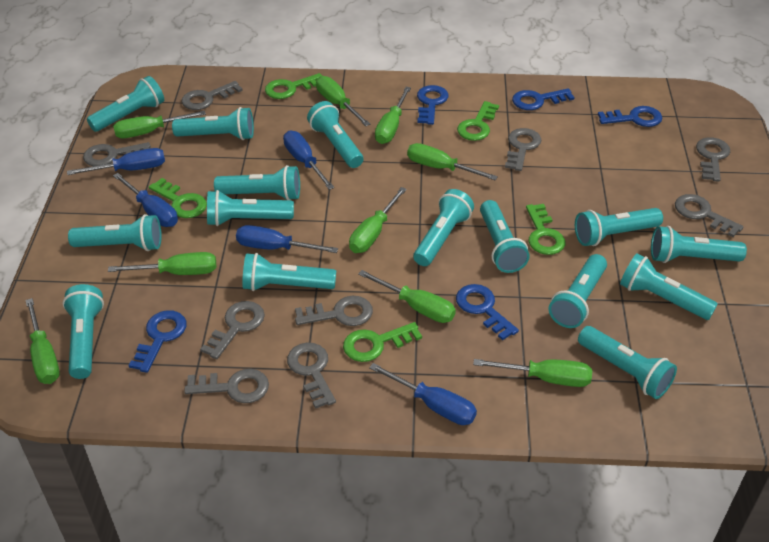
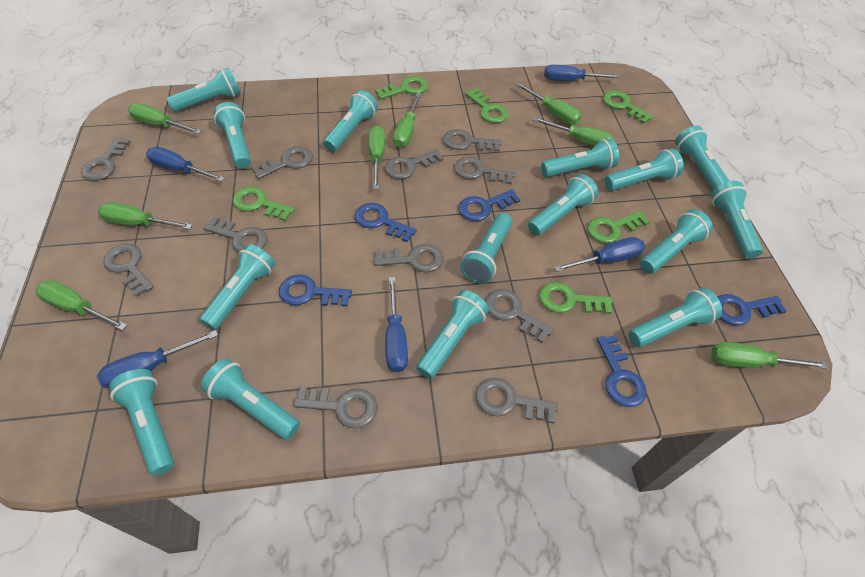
green key: 5 -> 6
green screwdriver: 9 -> 8
grey key: 9 -> 11

